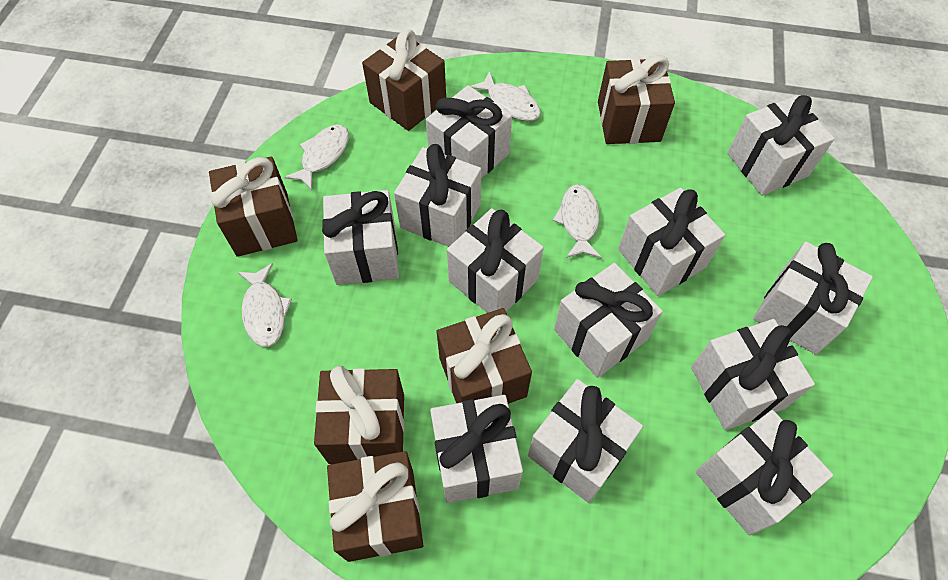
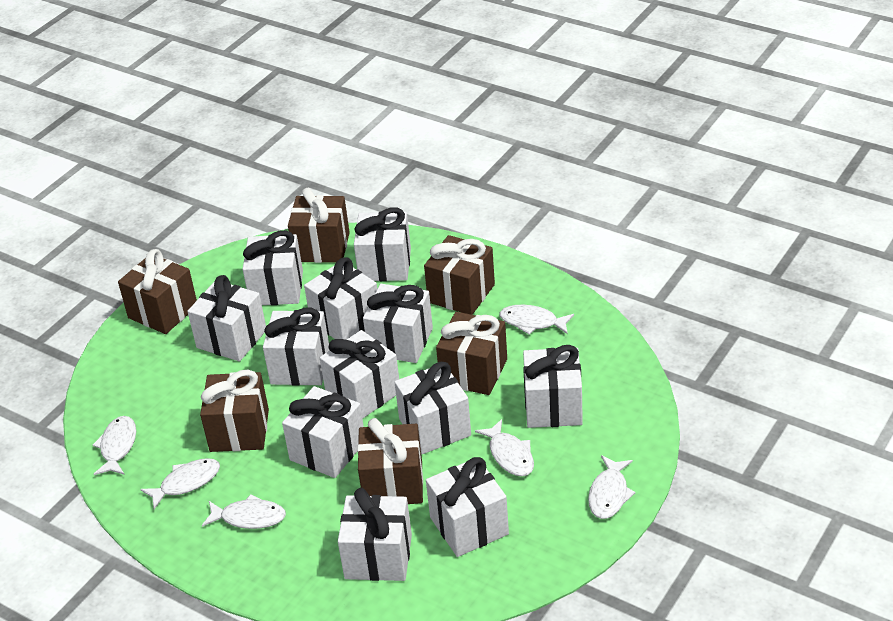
white fish: 4 -> 6

